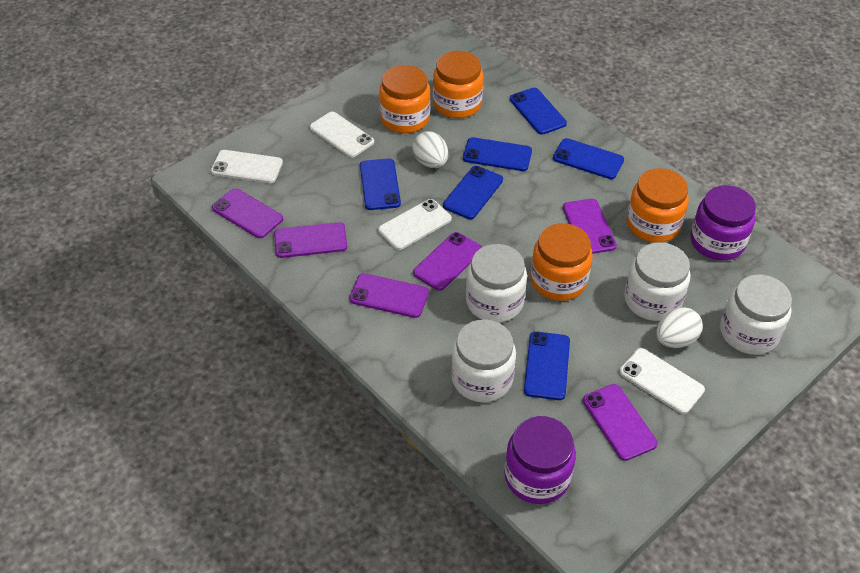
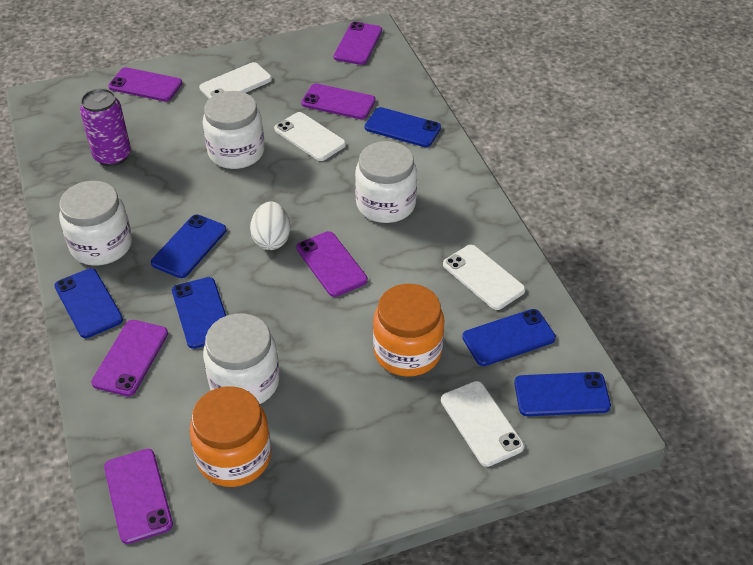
orange jar: 4 -> 2
purple can: 0 -> 1
purple jar: 2 -> 0
white egg: 2 -> 1

